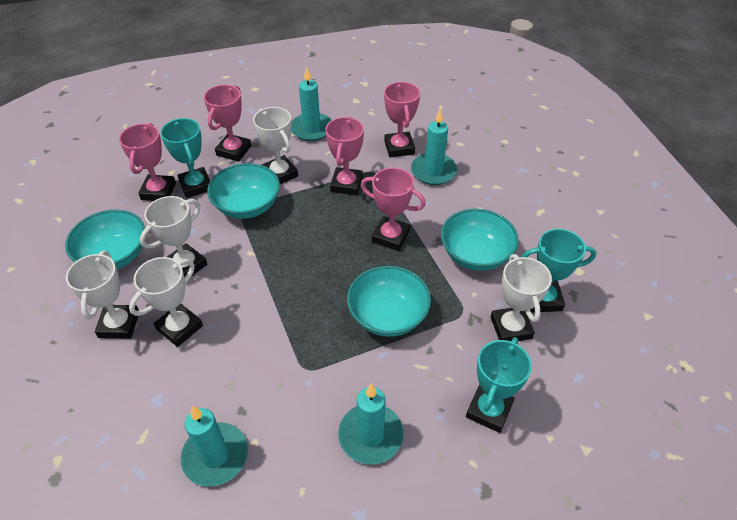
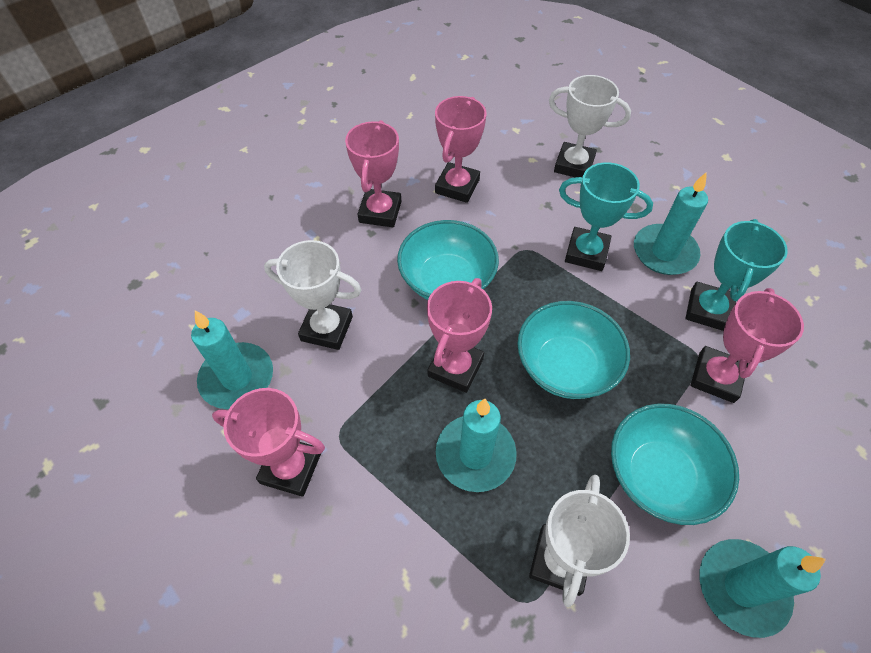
turquoise bowl: 4 -> 3
turquoise trophy: 3 -> 2
white trophy: 5 -> 3

